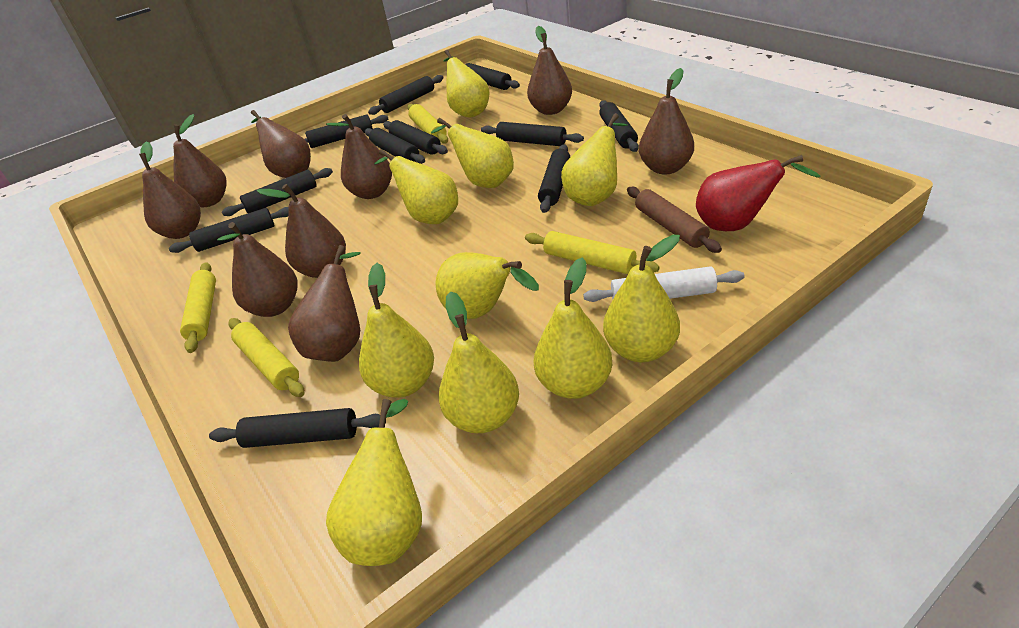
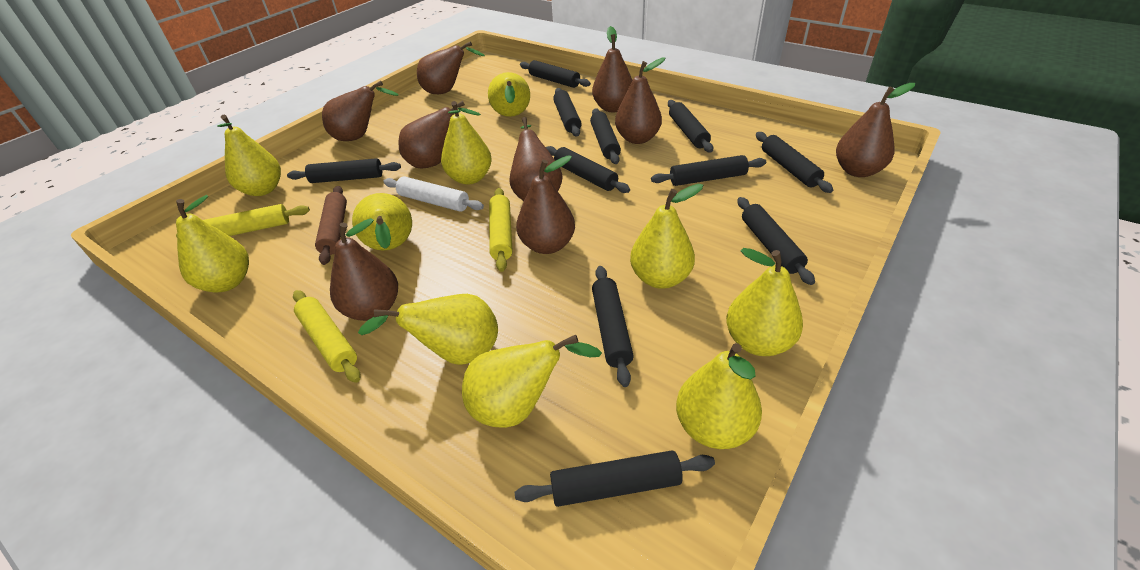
red pear: 1 -> 0
yellow rolling pin: 4 -> 3

